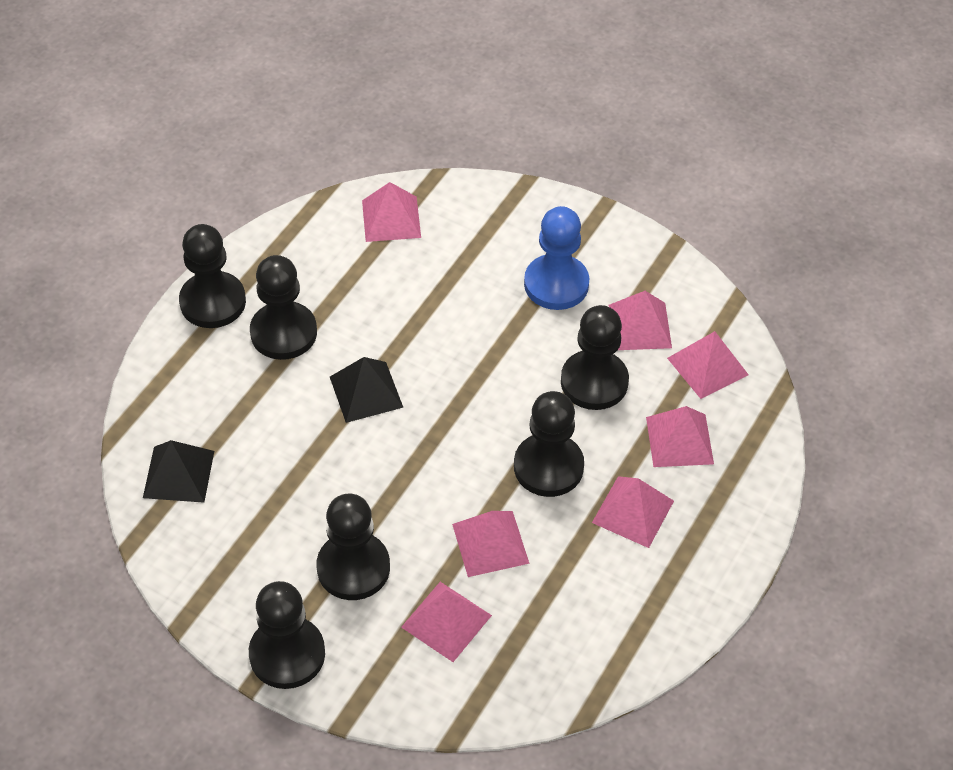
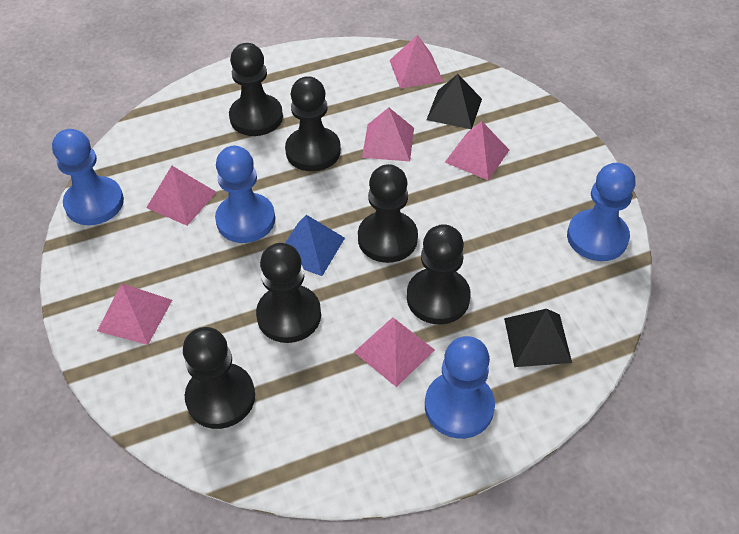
blue pawn: 1 -> 4
blue pyramid: 0 -> 1
pink pyramid: 7 -> 6

